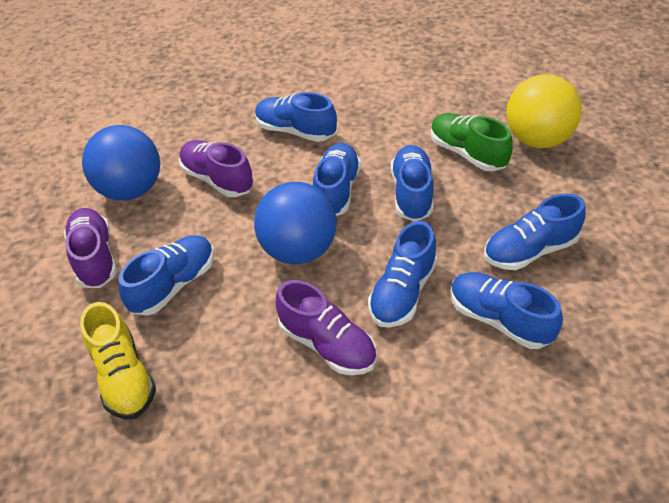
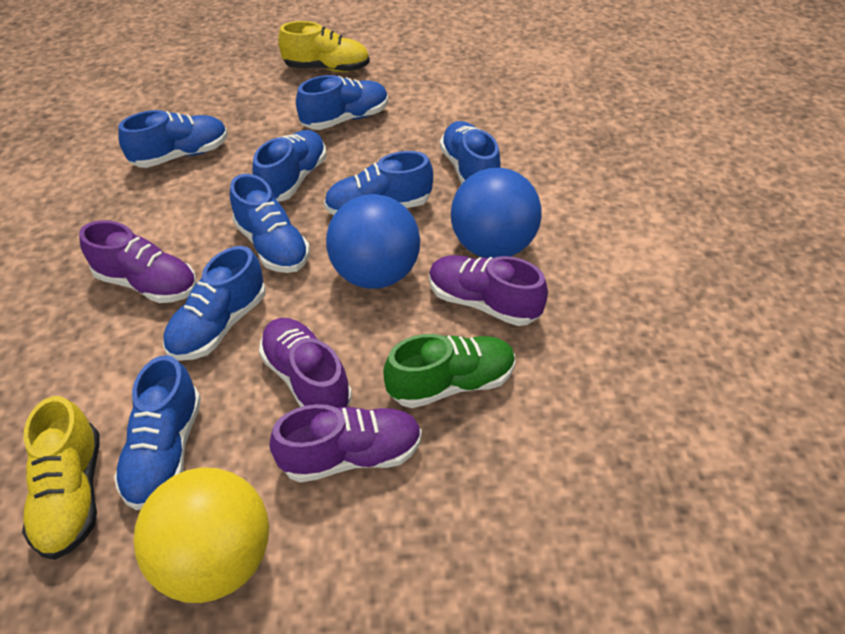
blue shoe: 7 -> 8
purple shoe: 3 -> 4
yellow shoe: 1 -> 2

